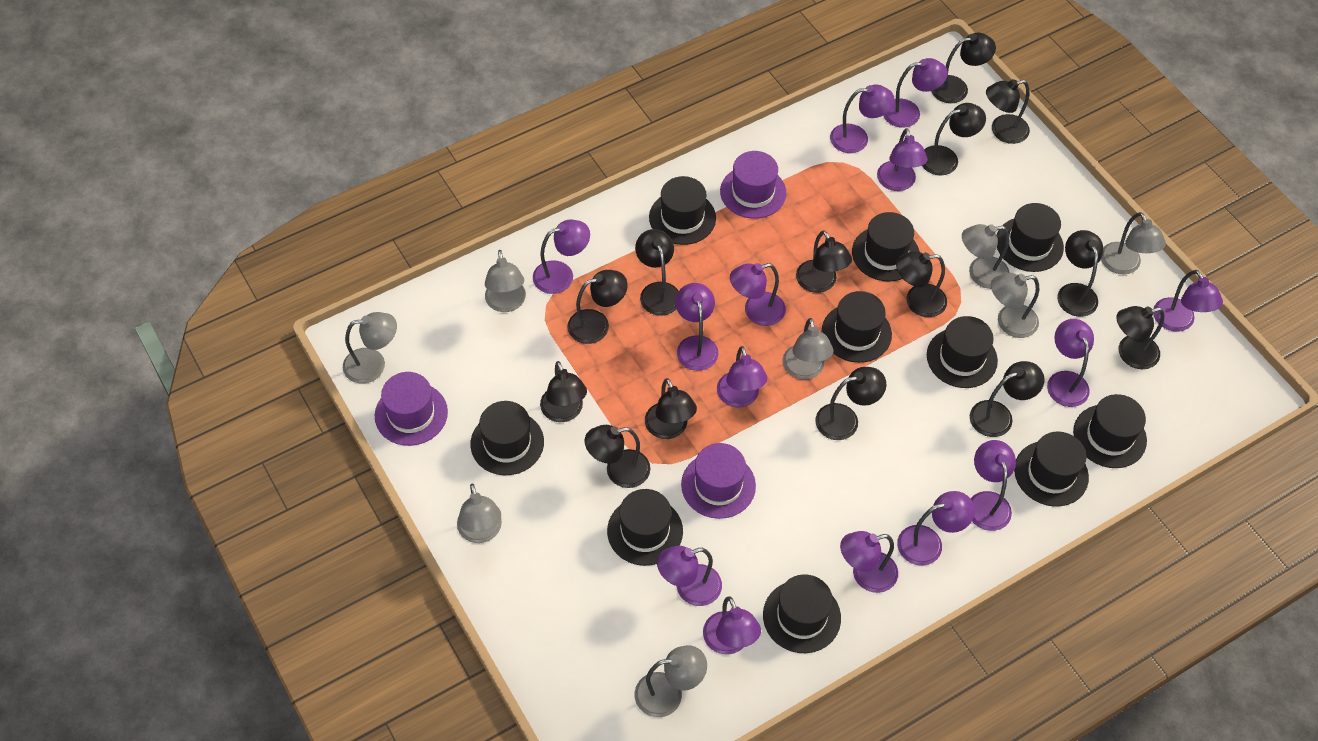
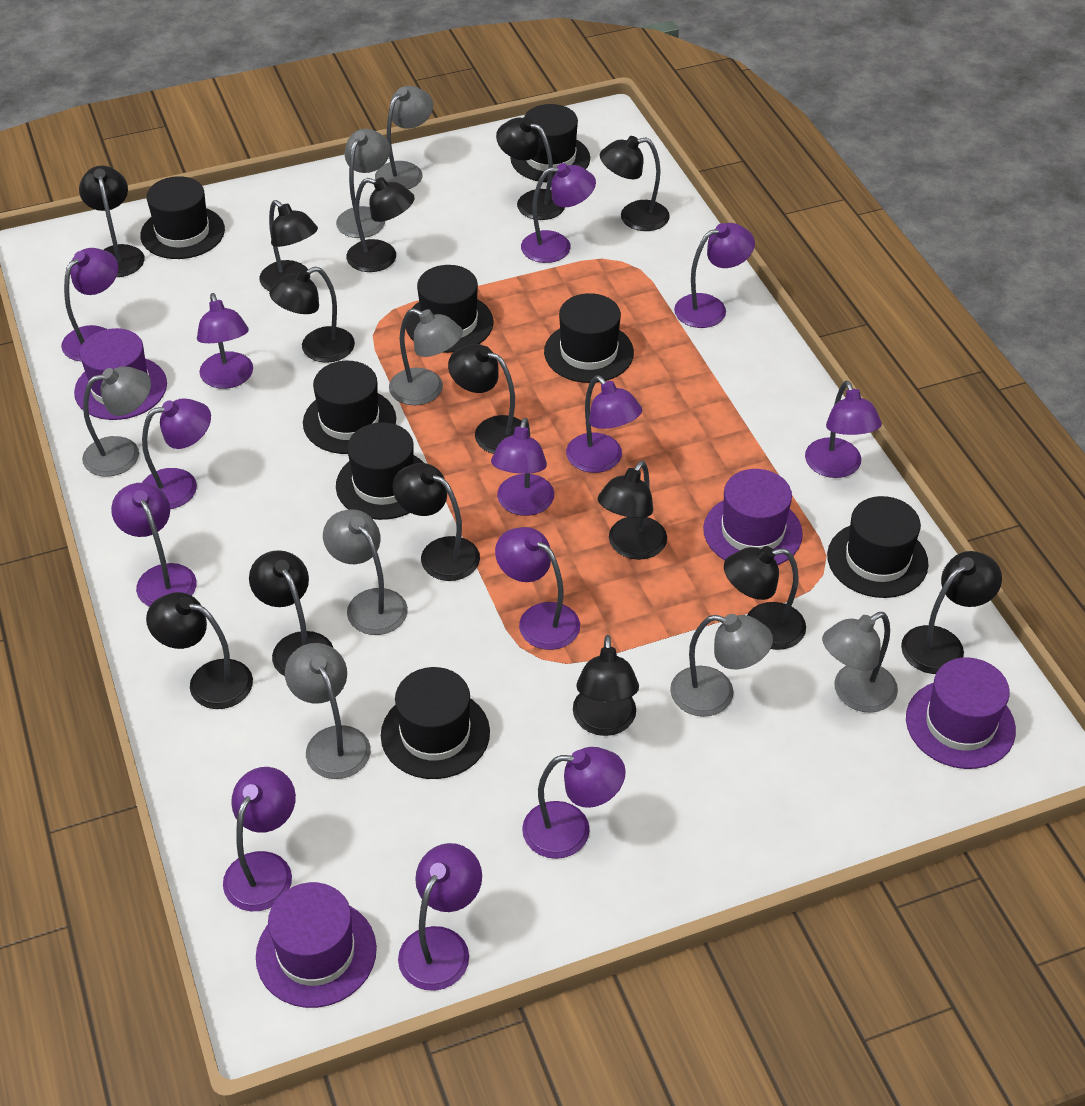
black hat: 10 -> 8
purple hat: 3 -> 4
purple lamp: 14 -> 13

